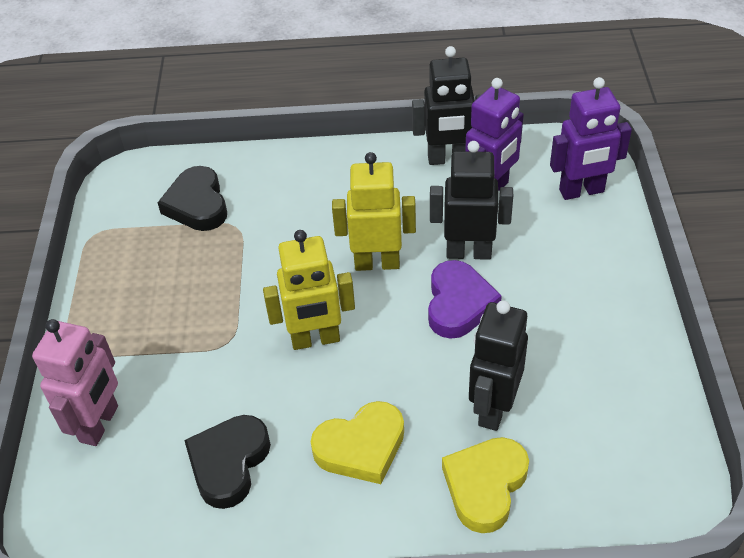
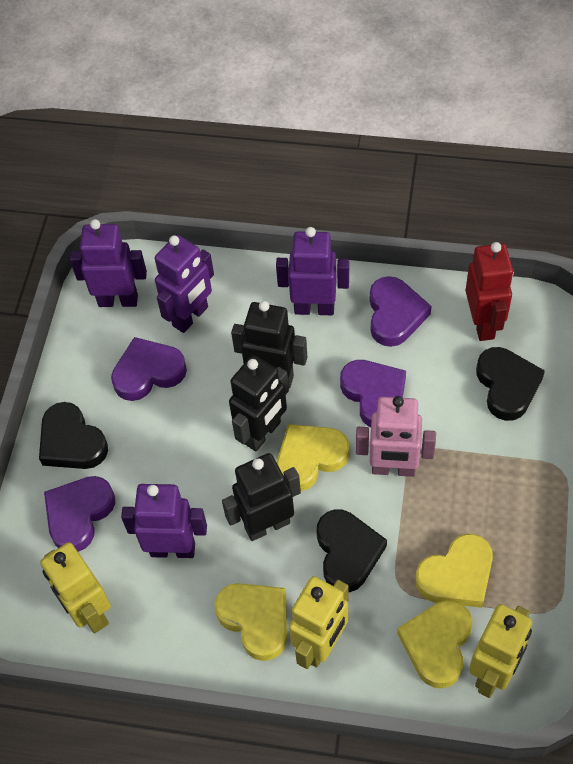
black heart: 2 -> 3
purple heart: 1 -> 4
purple robot: 2 -> 4
red robot: 0 -> 1
yellow heart: 2 -> 4
yellow robot: 2 -> 3

